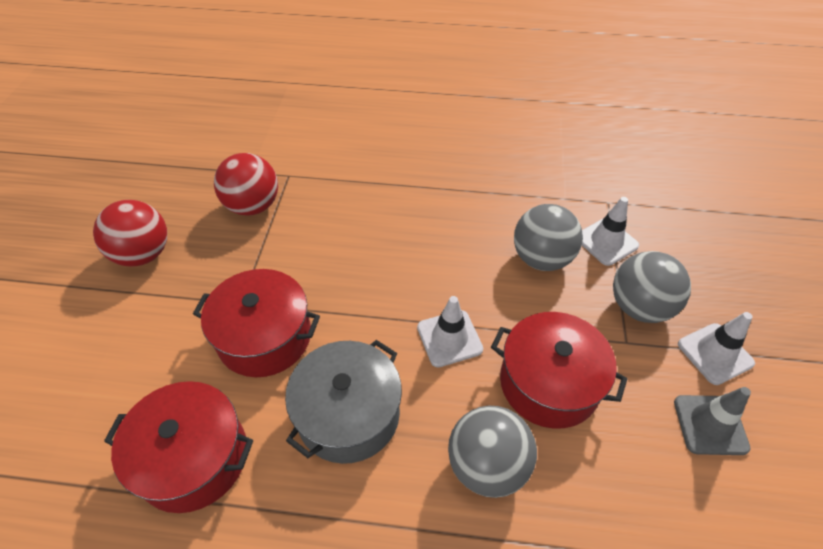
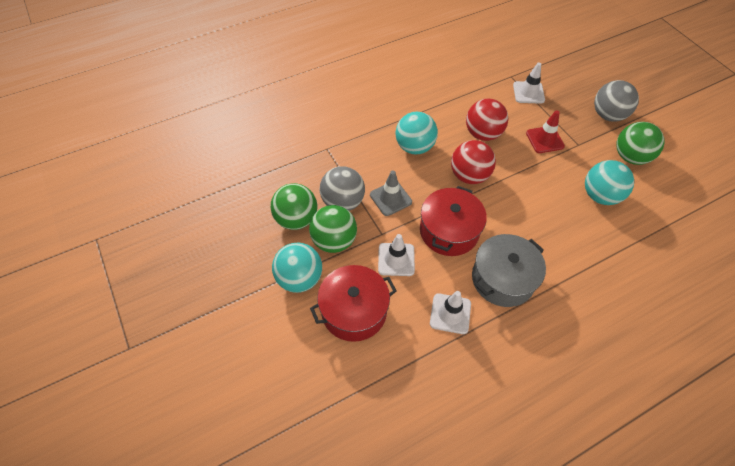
green ball: 0 -> 3
grey ball: 3 -> 2
red pot: 3 -> 2
red traffic cone: 0 -> 1
turquoise ball: 0 -> 3

